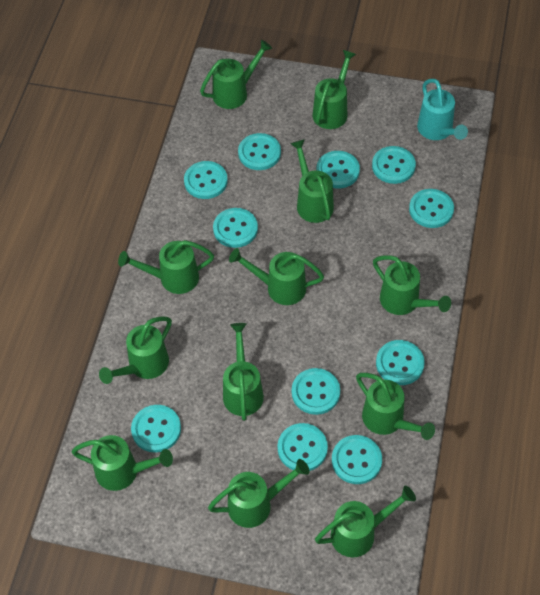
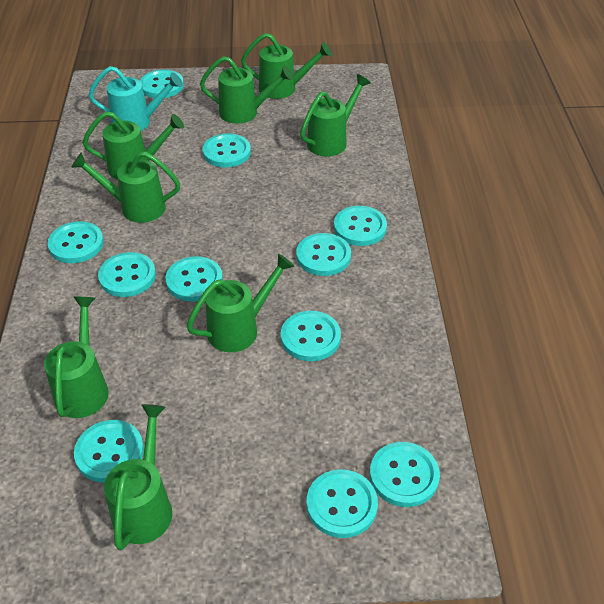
green watering can: 12 -> 8

